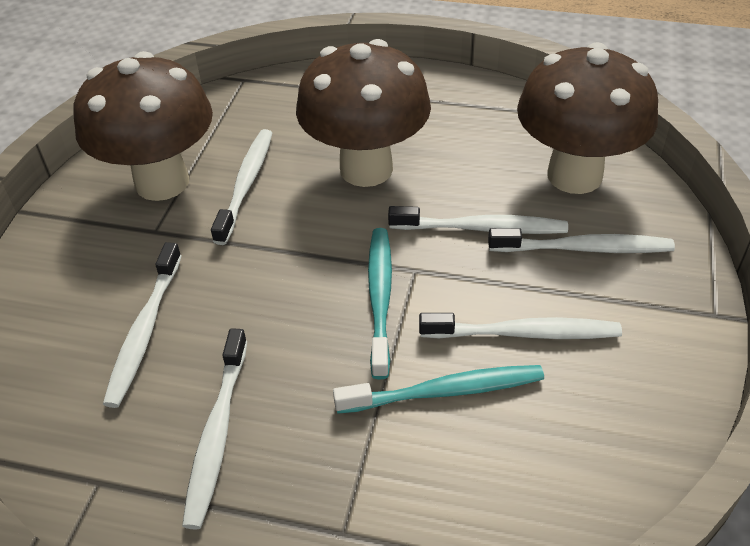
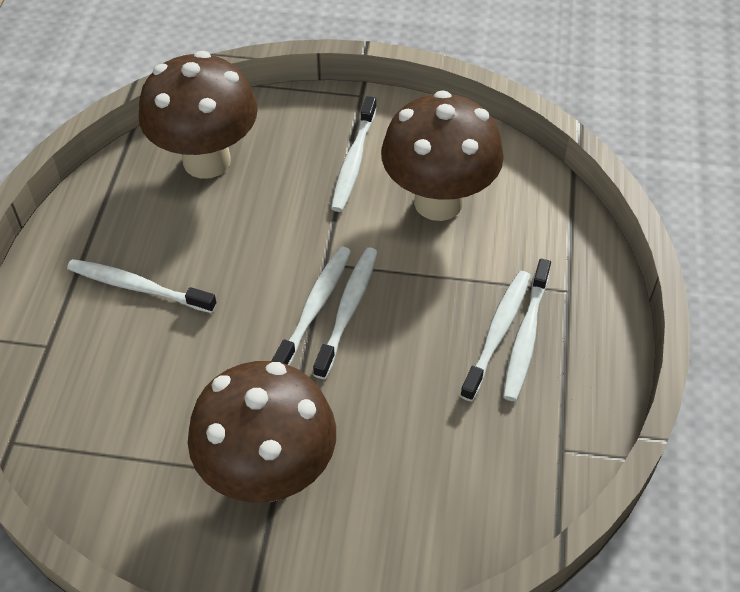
turquoise toothbrush: 2 -> 0

